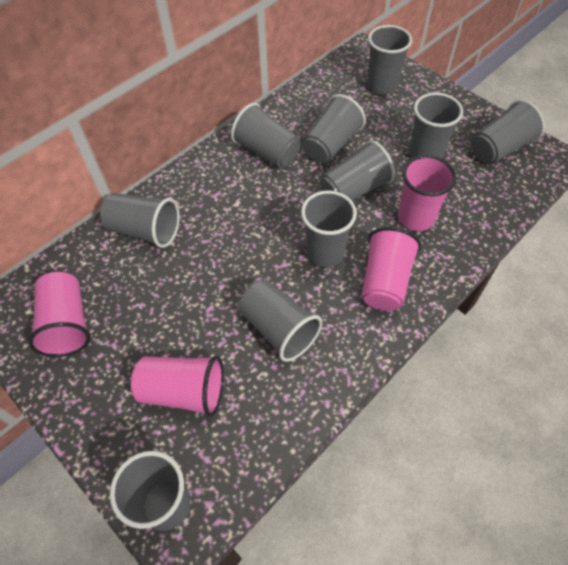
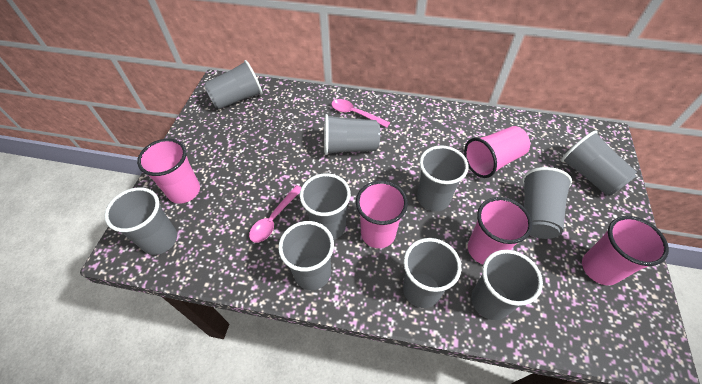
pink cup: 4 -> 5
pink spoon: 0 -> 2

